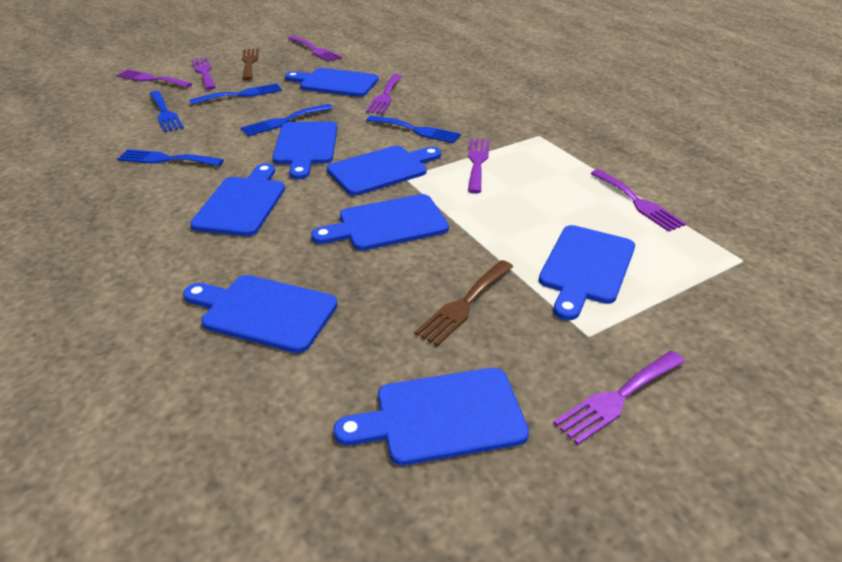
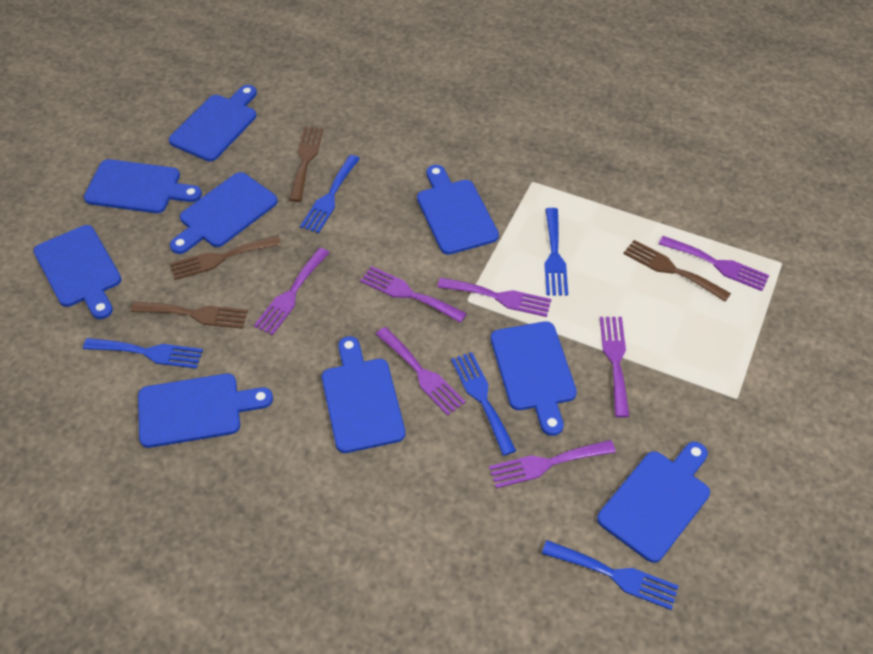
blue cutting board: 8 -> 9
brown fork: 2 -> 4

